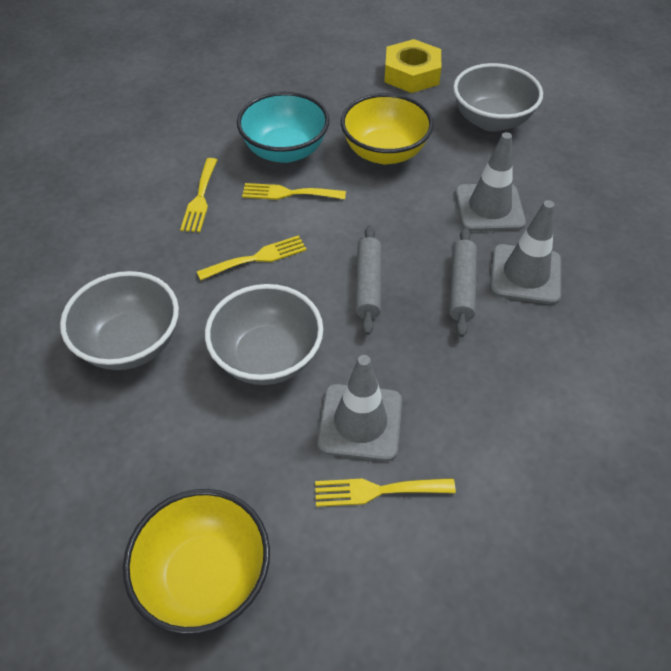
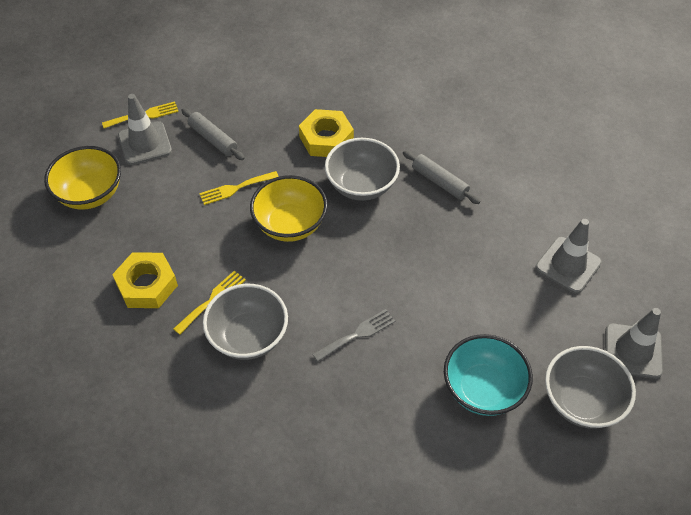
grey fork: 0 -> 1
yellow fork: 4 -> 3
yellow nut: 1 -> 2

